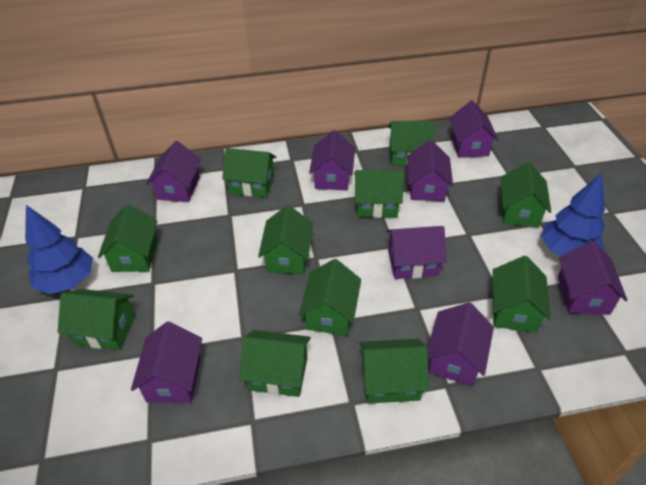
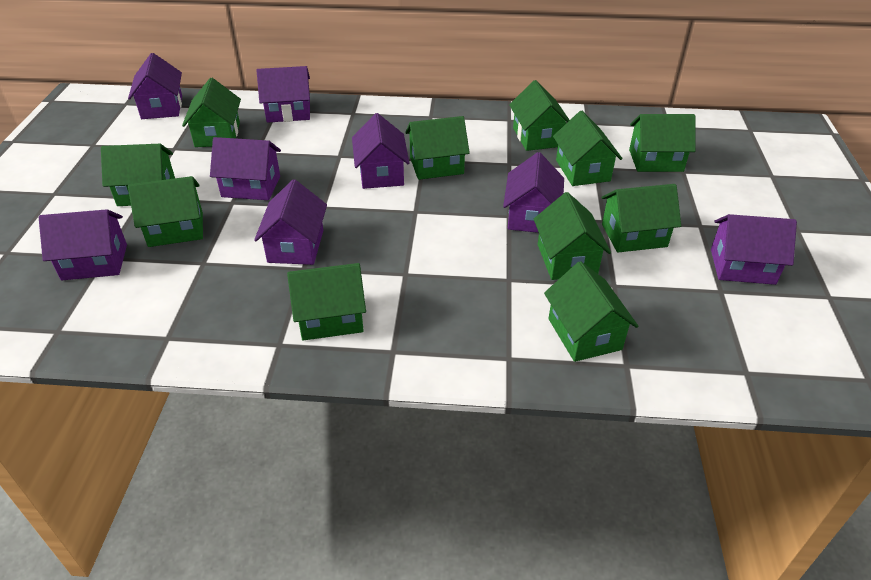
blue tree: 2 -> 0

